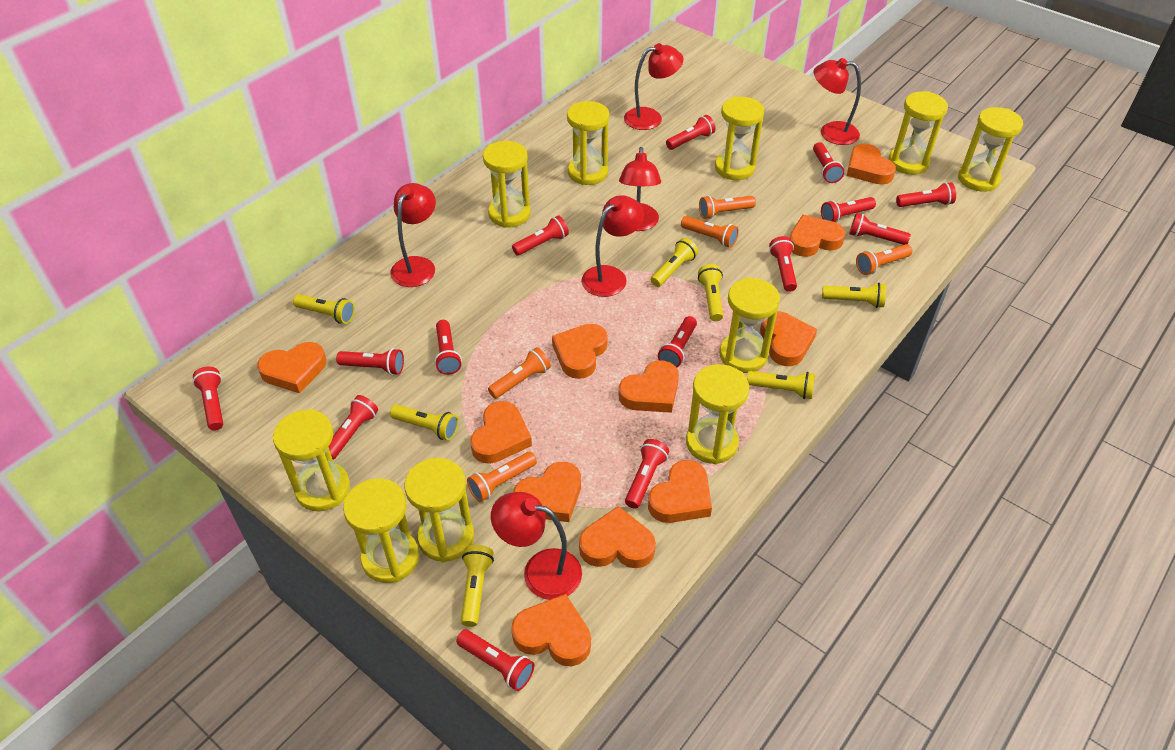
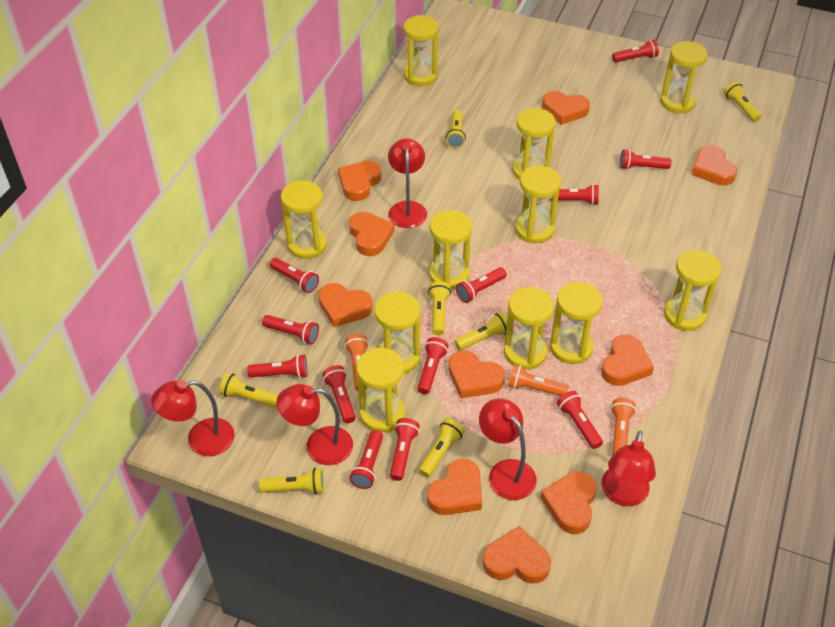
orange flashlight: 5 -> 3
orange heart: 11 -> 10
red flashlight: 14 -> 12
red lamp: 6 -> 5
yellow hourglass: 10 -> 11

